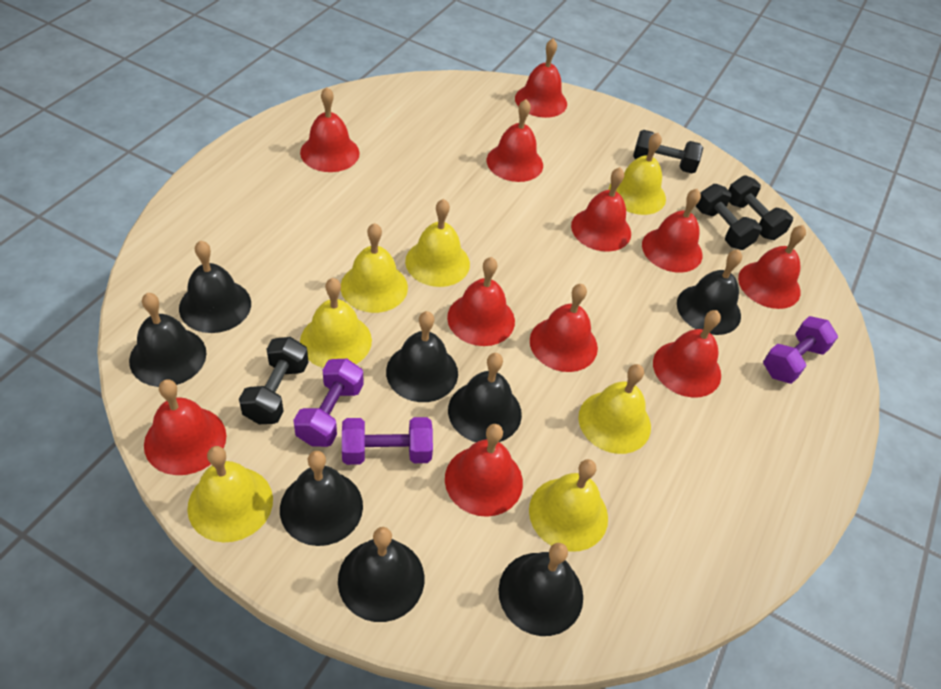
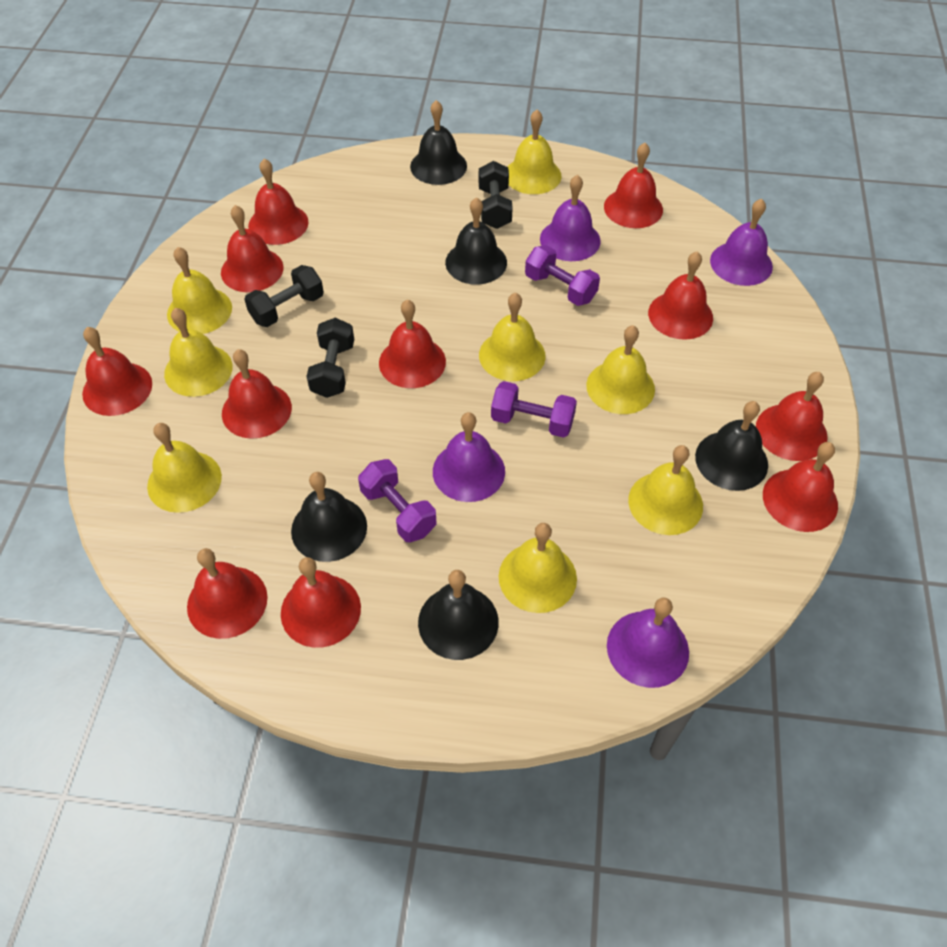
black bell: 8 -> 5
black dumbbell: 4 -> 3
purple bell: 0 -> 4
yellow bell: 7 -> 8

